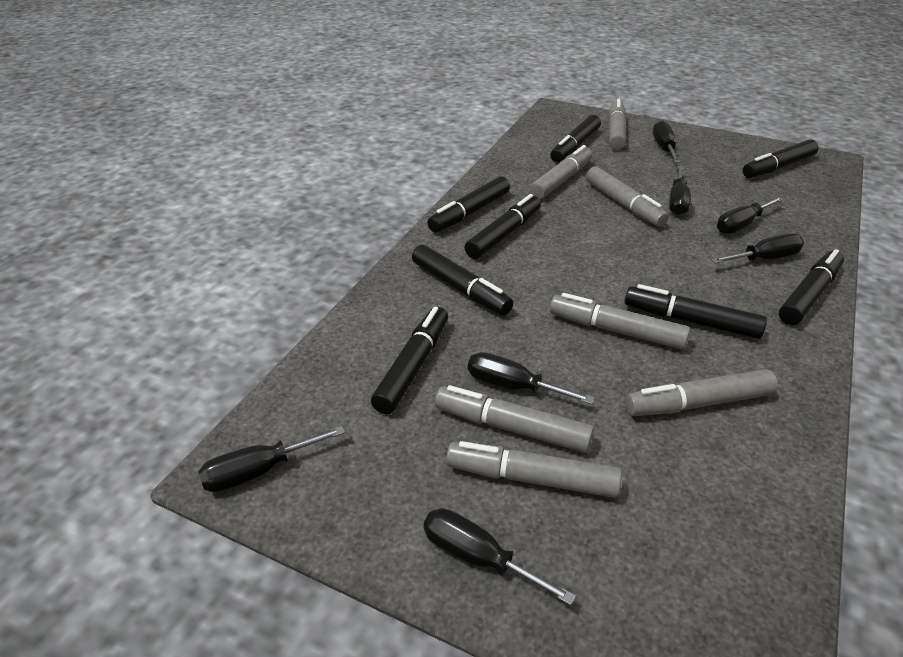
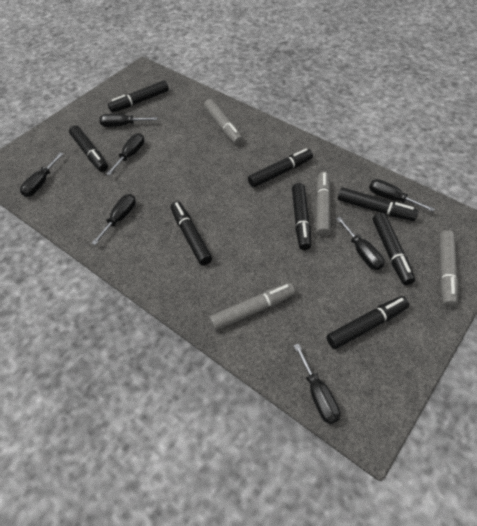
grey marker: 7 -> 4

